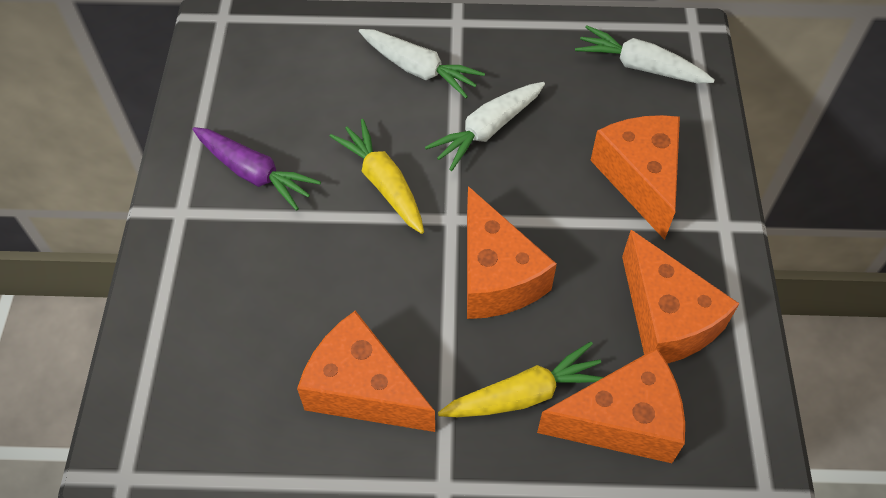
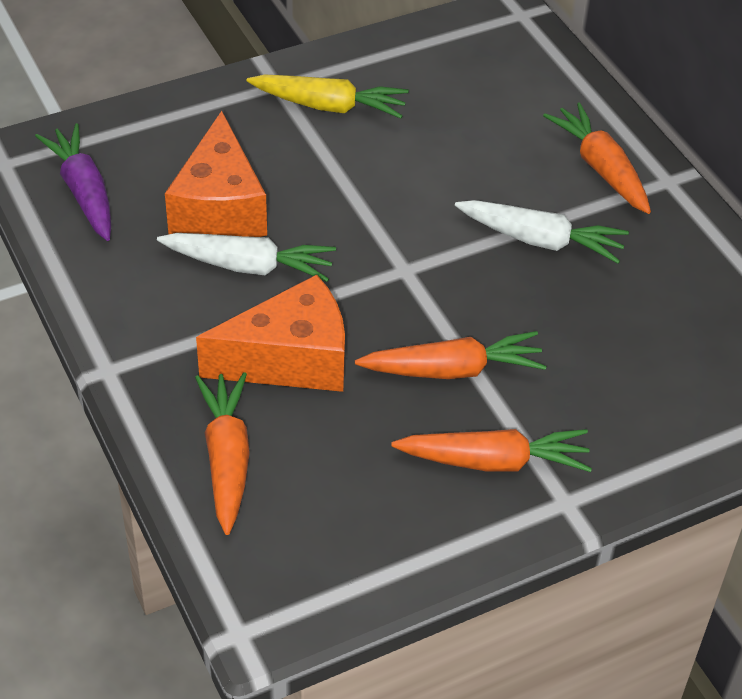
orange carrot: 0 -> 4
orange cheese: 5 -> 2
white carrot: 3 -> 2
yellow carrot: 2 -> 1

